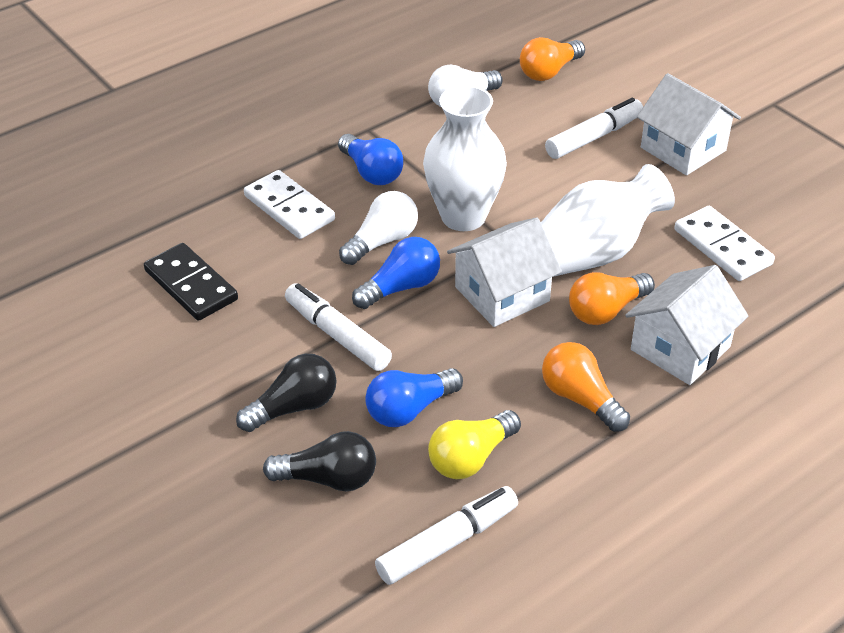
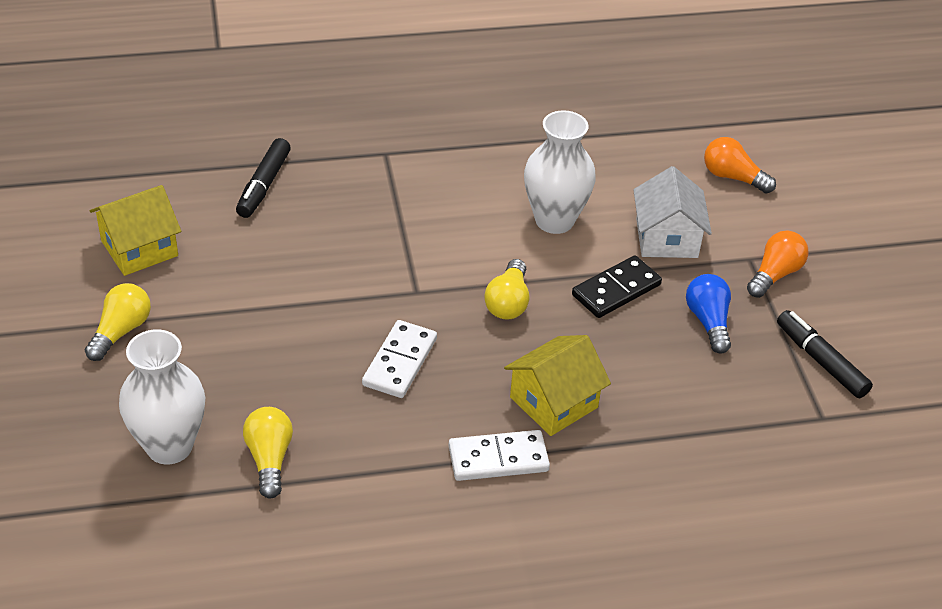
black light bulb: 2 -> 0
black marker: 0 -> 2
blue light bulb: 3 -> 1
orange light bulb: 3 -> 2
white house: 3 -> 1
white light bulb: 2 -> 0
white marker: 3 -> 0
yellow house: 0 -> 2
yellow light bulb: 1 -> 3

